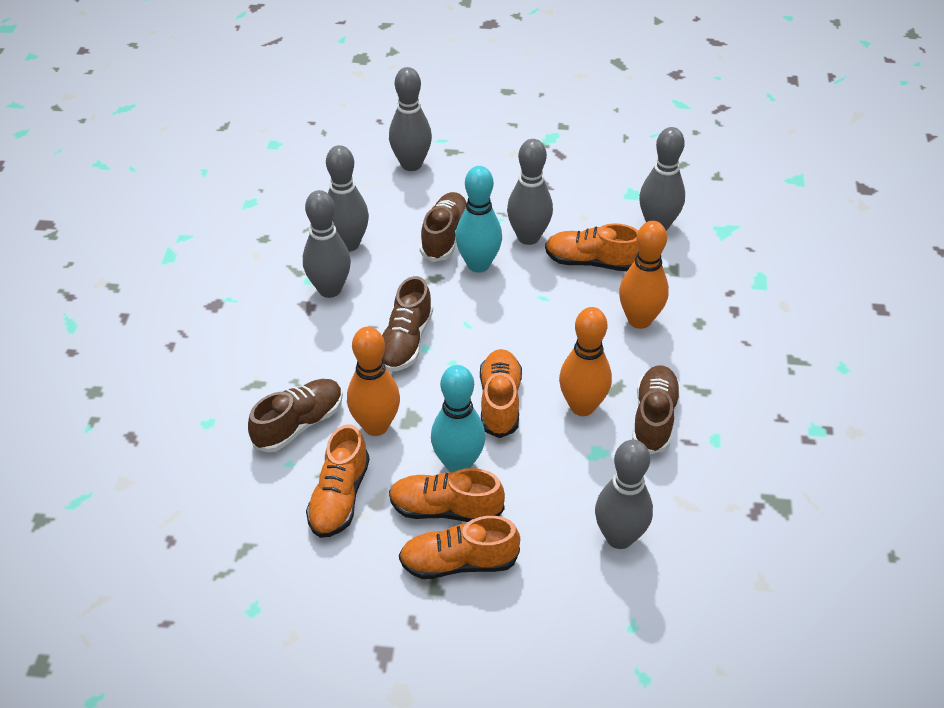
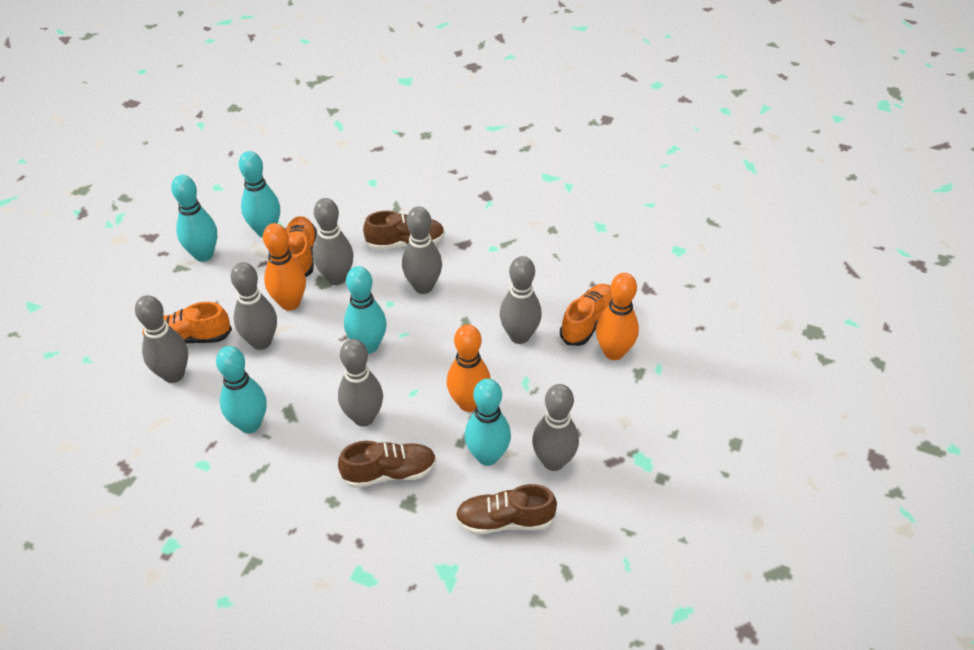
brown shoe: 4 -> 3
grey bowling pin: 6 -> 7
orange shoe: 5 -> 3
turquoise bowling pin: 2 -> 5

